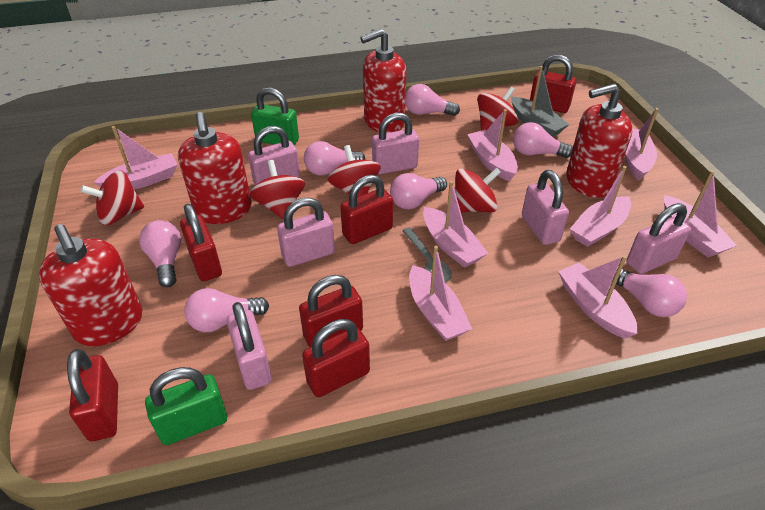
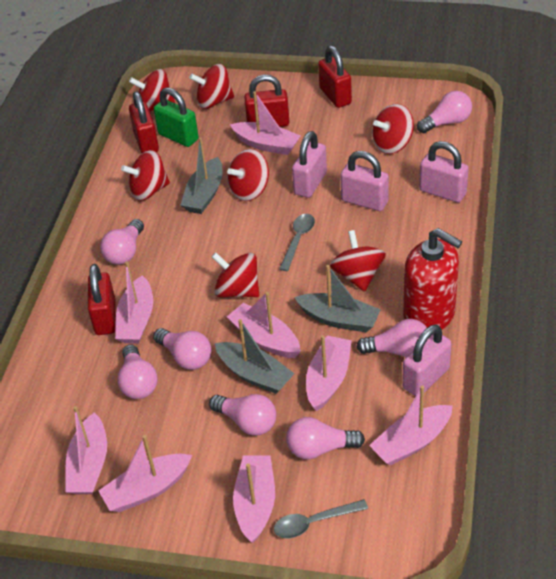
green padlock: 2 -> 1
grey boat: 1 -> 3
grey spoon: 1 -> 2
pink padlock: 6 -> 4
red padlock: 6 -> 4
red soap dispenser: 4 -> 1
red spinning top: 5 -> 7

